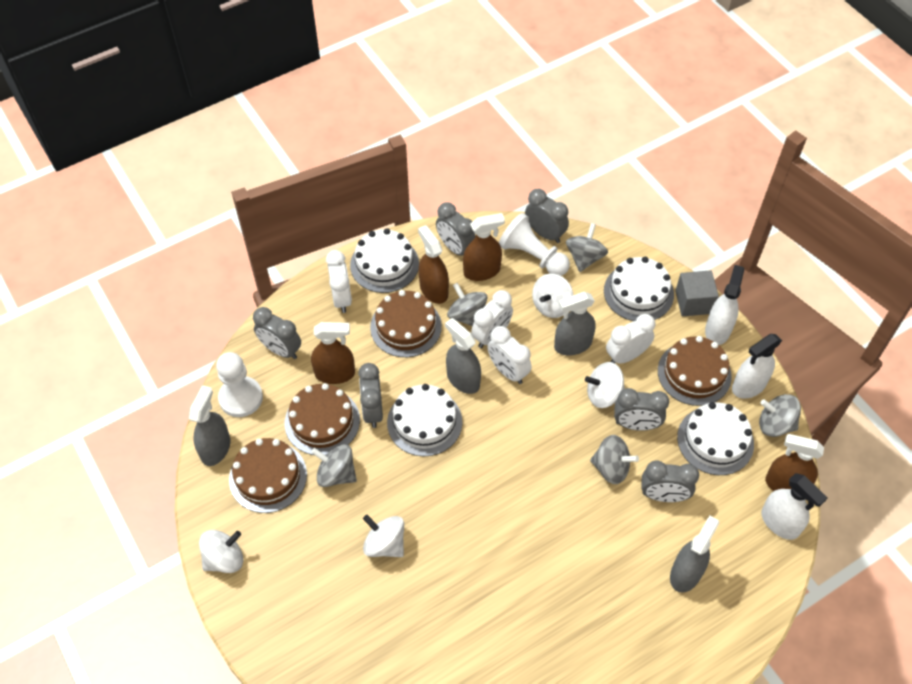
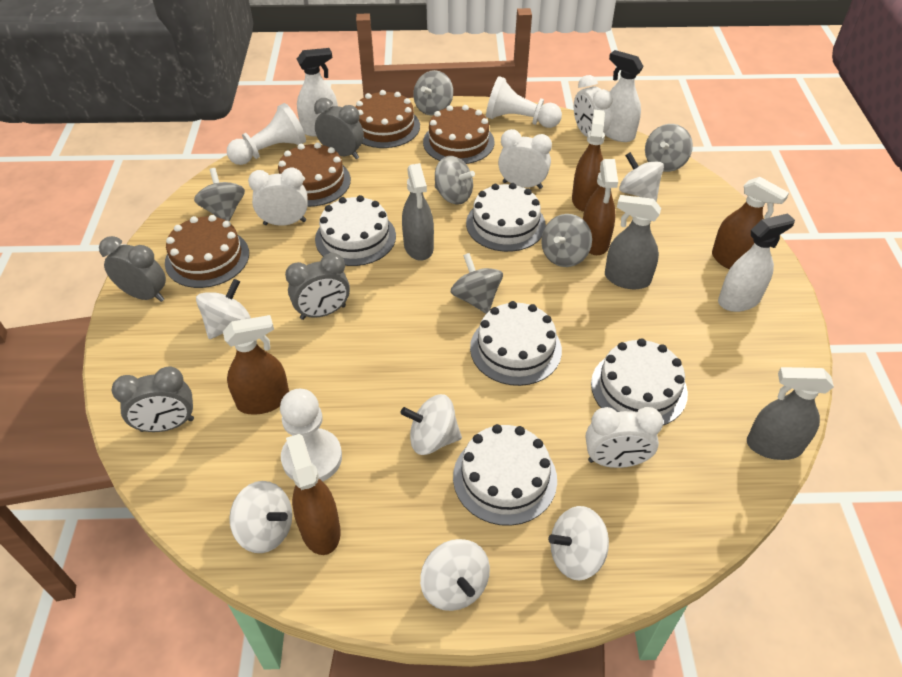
brown spray bottle: 4 -> 5
grey clock: 6 -> 4
grey cube: 1 -> 0
grey spinning top: 5 -> 6
grey spray bottle: 4 -> 3
white cake: 4 -> 5
white pawn: 2 -> 3
white spinning top: 4 -> 6

